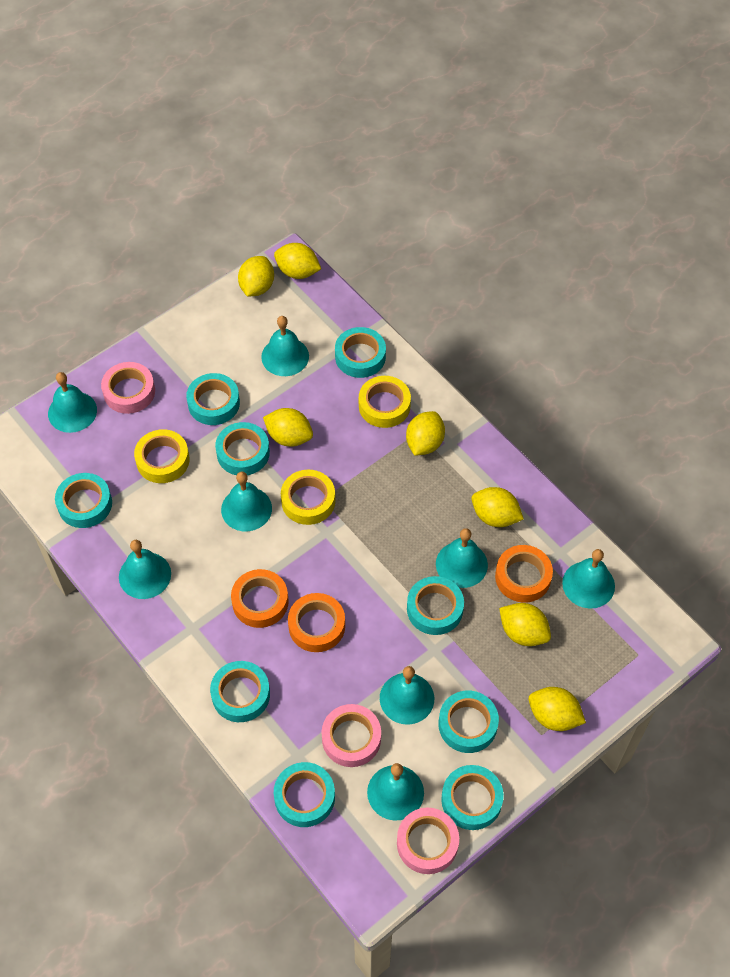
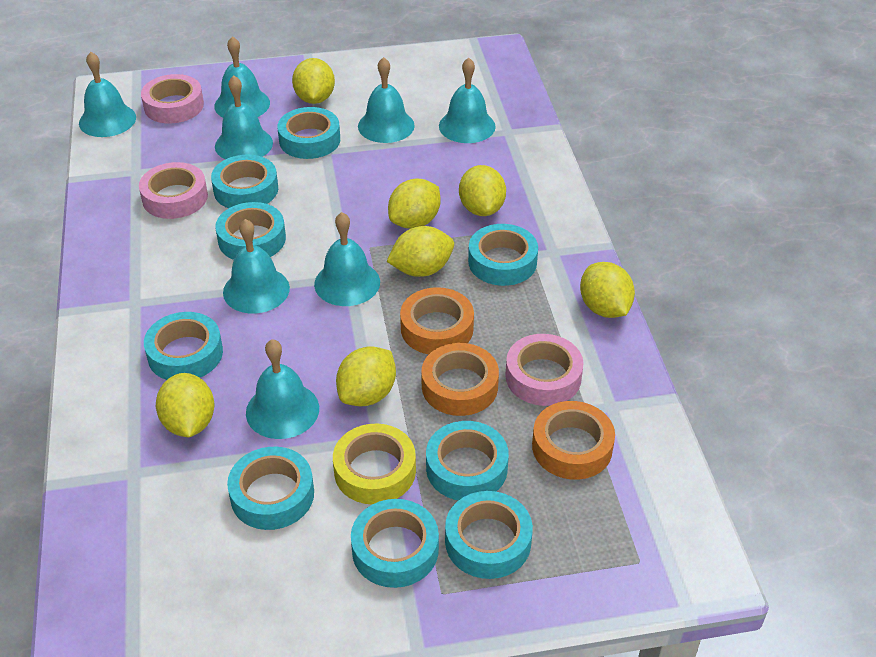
yellow tape: 3 -> 1

